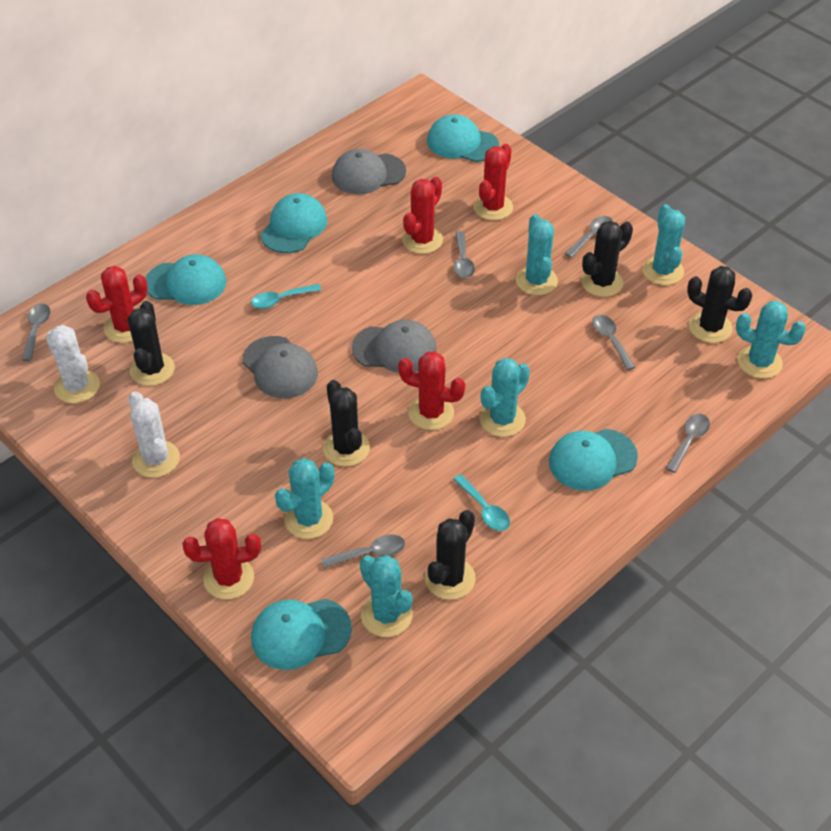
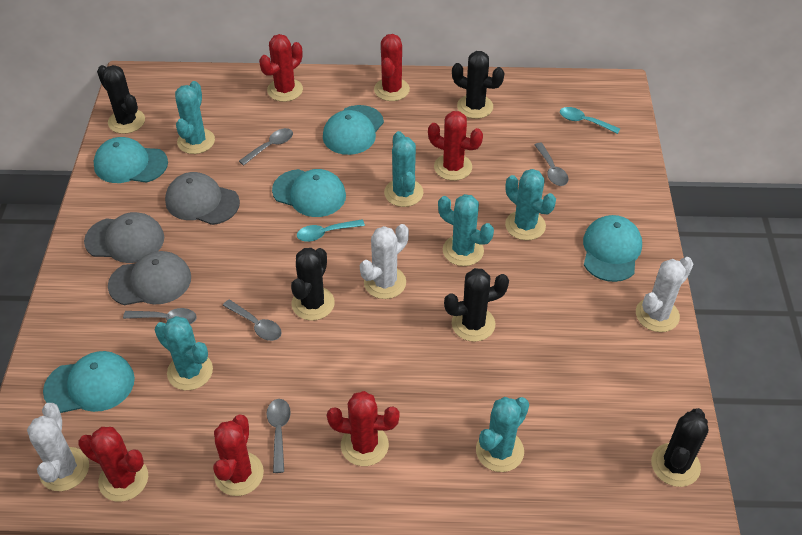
grey spoon: 6 -> 5
red cactus: 5 -> 6
white cactus: 2 -> 3

